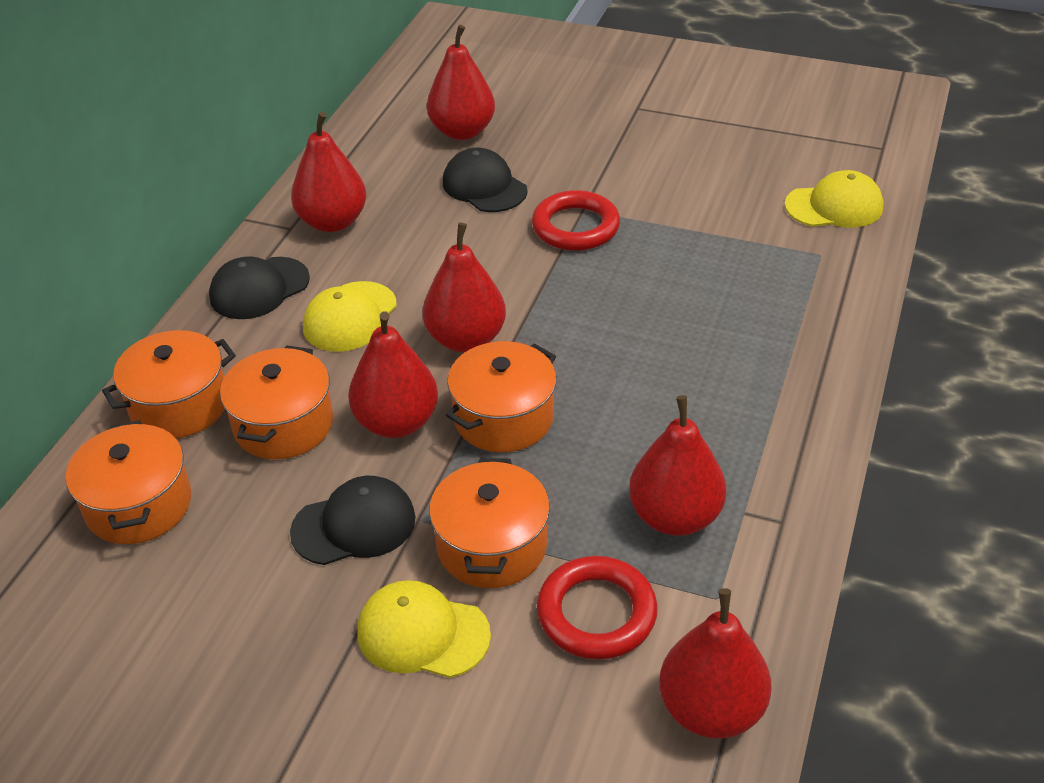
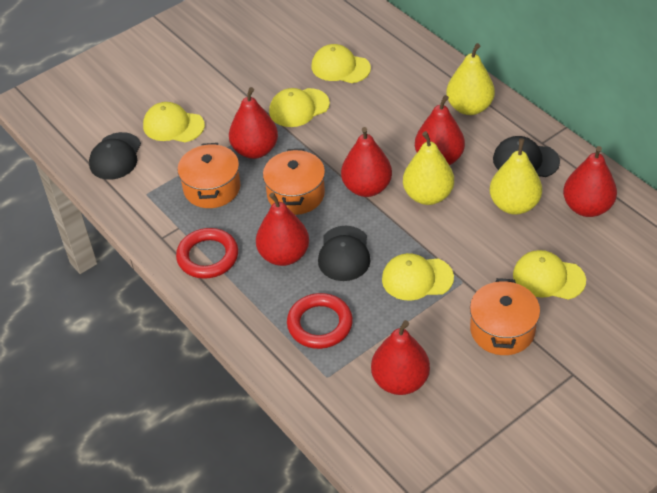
orange pot: 5 -> 3
yellow cap: 3 -> 5
yellow pear: 0 -> 3

